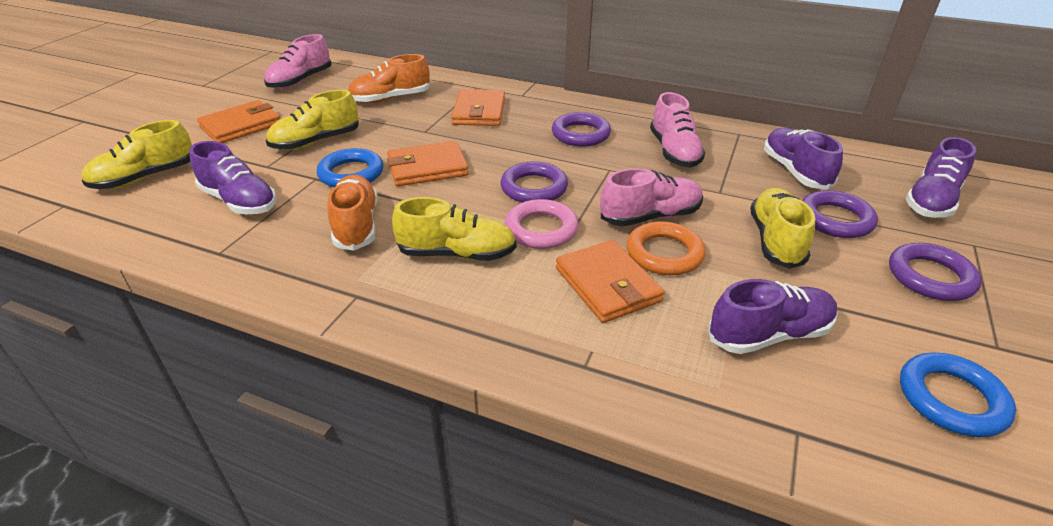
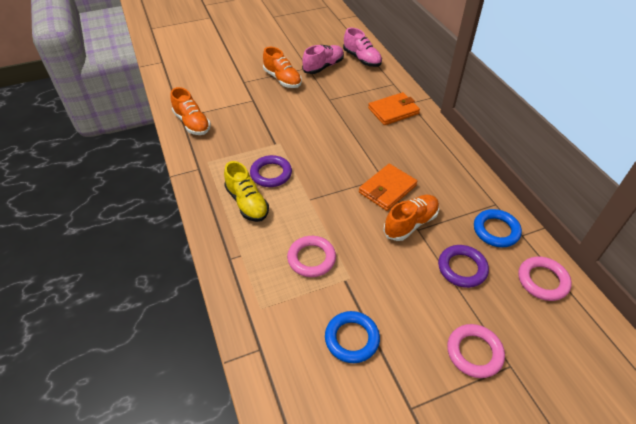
orange ring: 1 -> 0
orange shoe: 2 -> 3
orange wallet: 4 -> 2
pink ring: 1 -> 3
pink shoe: 3 -> 2
purple ring: 4 -> 2
purple shoe: 4 -> 0
yellow shoe: 4 -> 1

